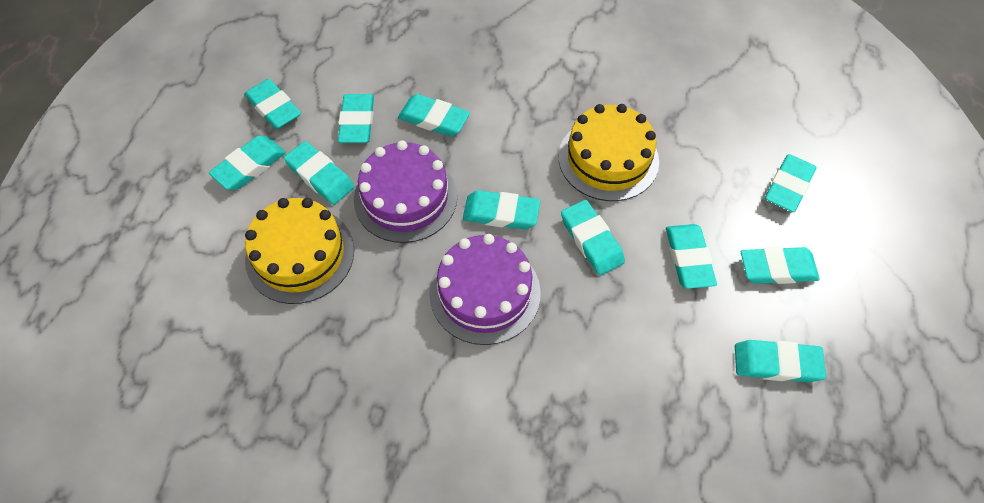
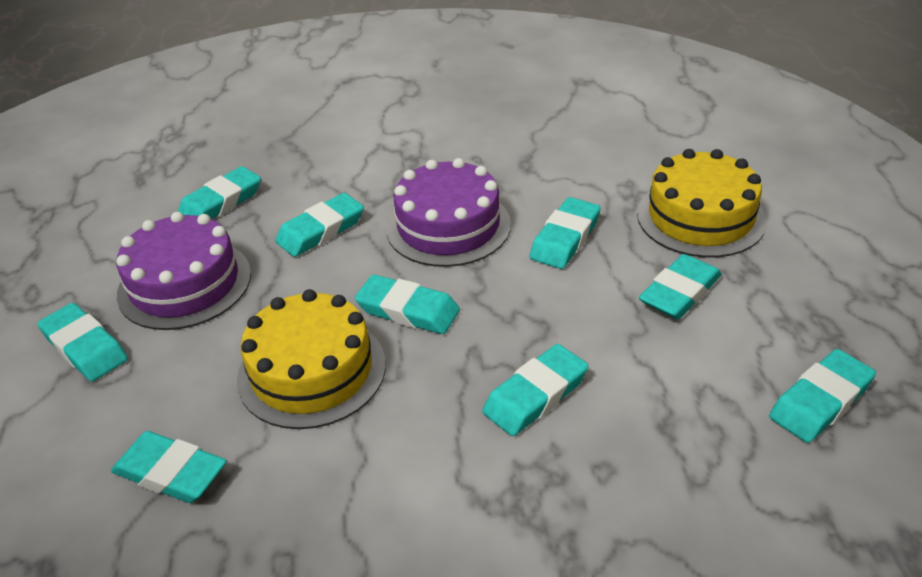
turquoise eraser: 11 -> 9

